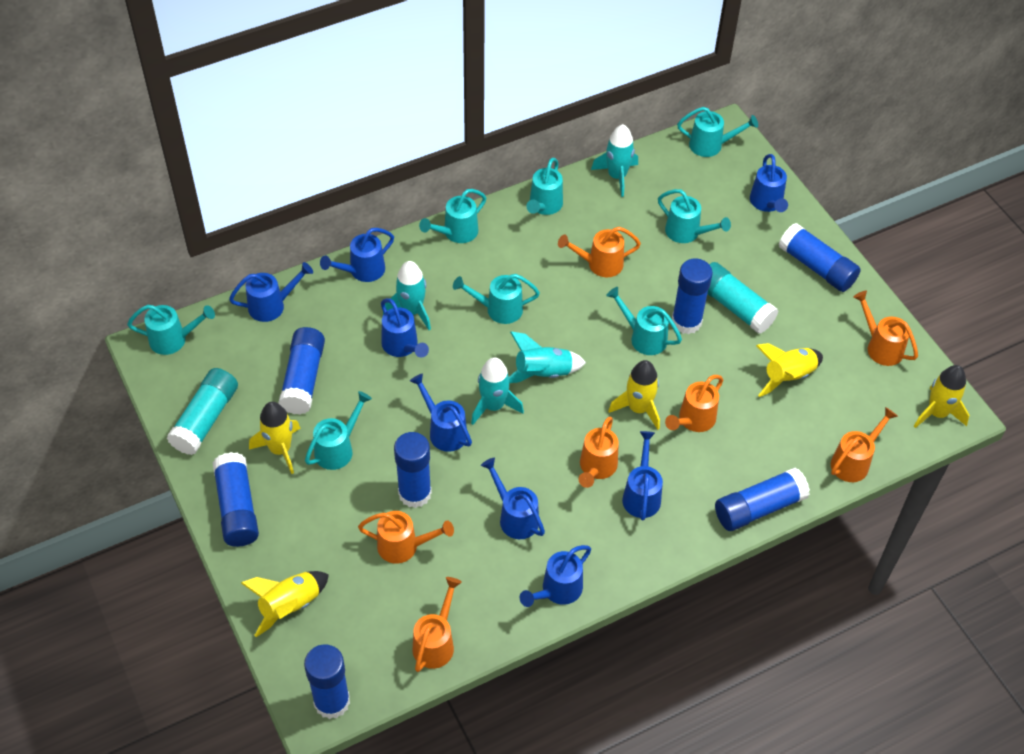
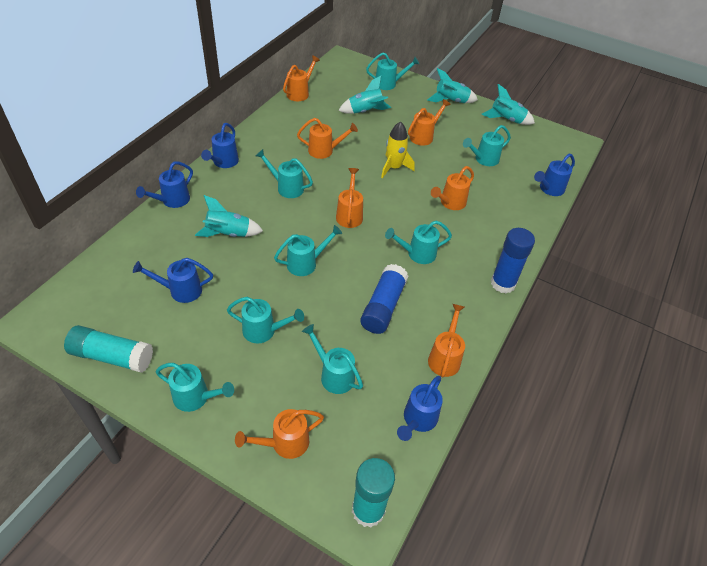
blue glue stick: 7 -> 2
blue watering can: 8 -> 5
yellow rocket: 5 -> 1

